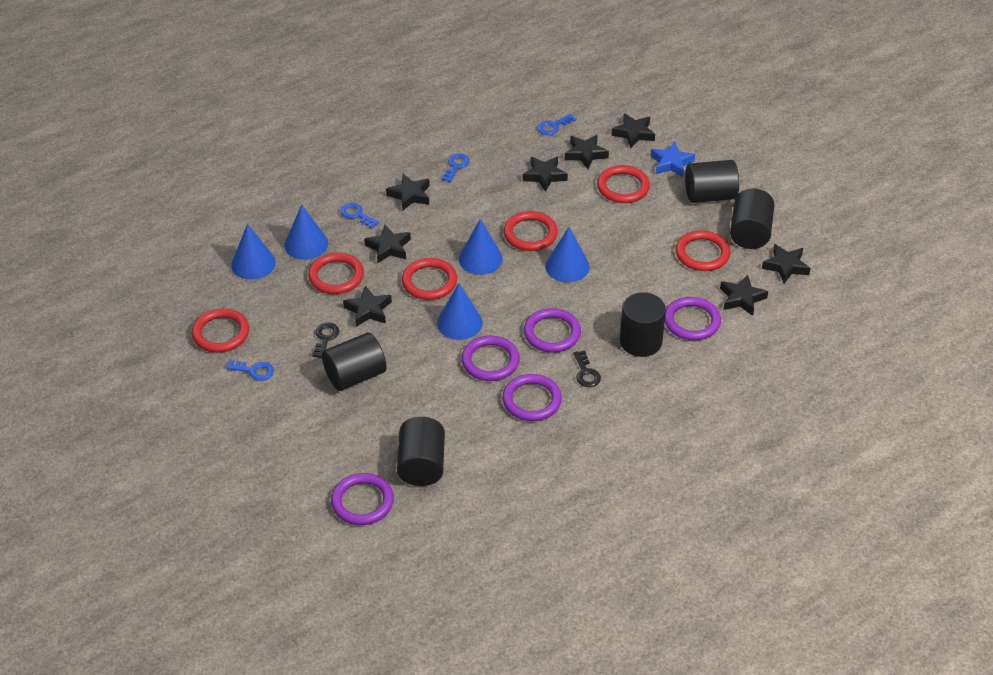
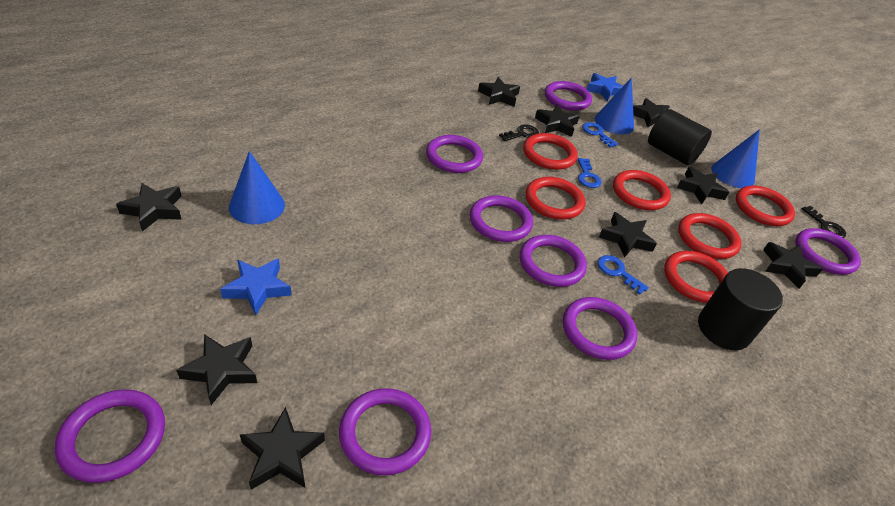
black cylinder: 5 -> 2
black star: 8 -> 9
blue cone: 5 -> 3
blue key: 4 -> 3
blue star: 1 -> 2
purple ring: 5 -> 8

